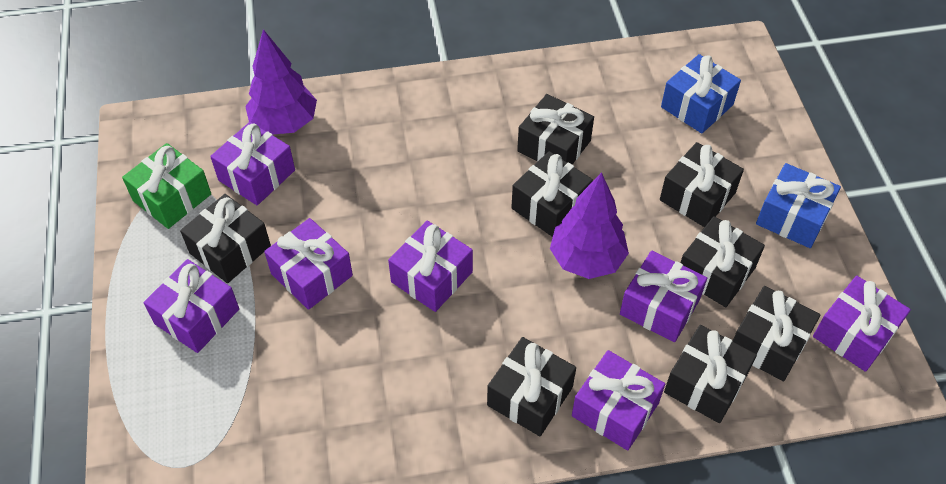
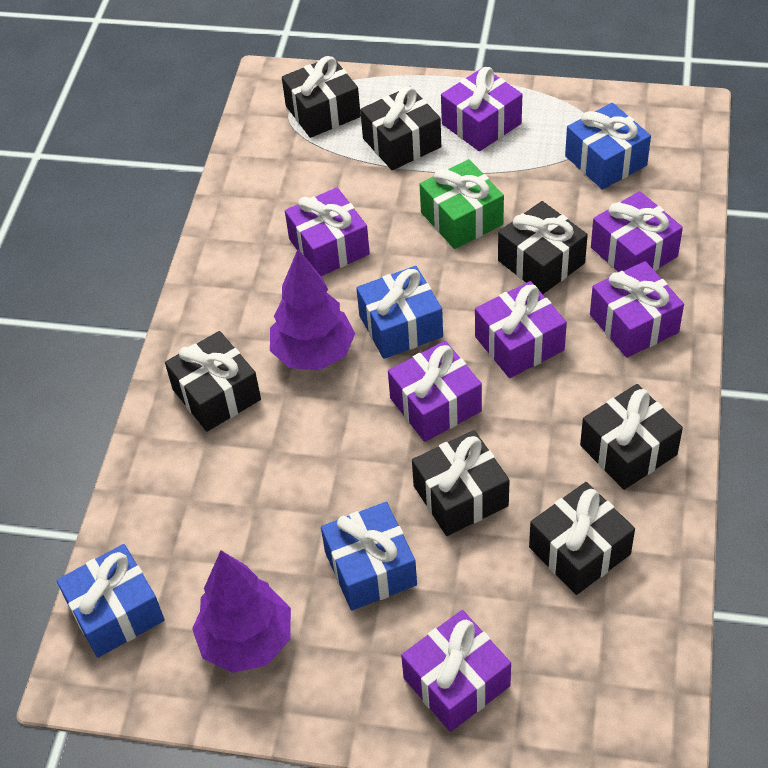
black gift: 8 -> 7
blue gift: 2 -> 4

